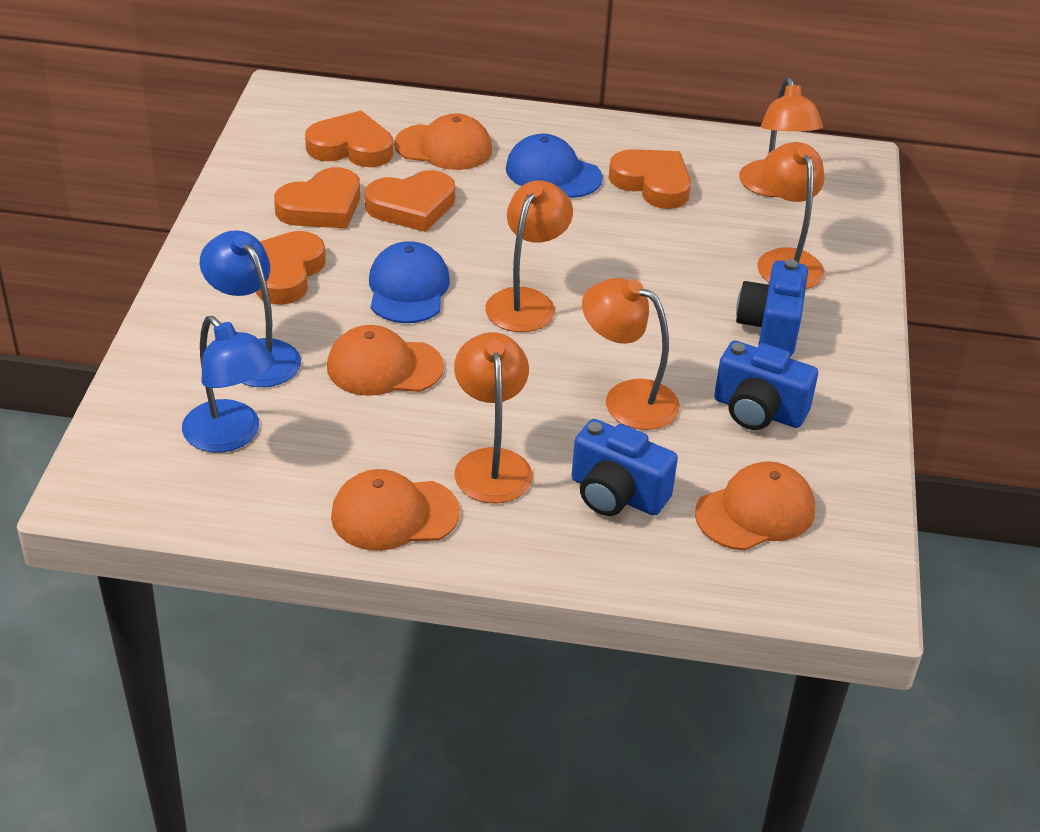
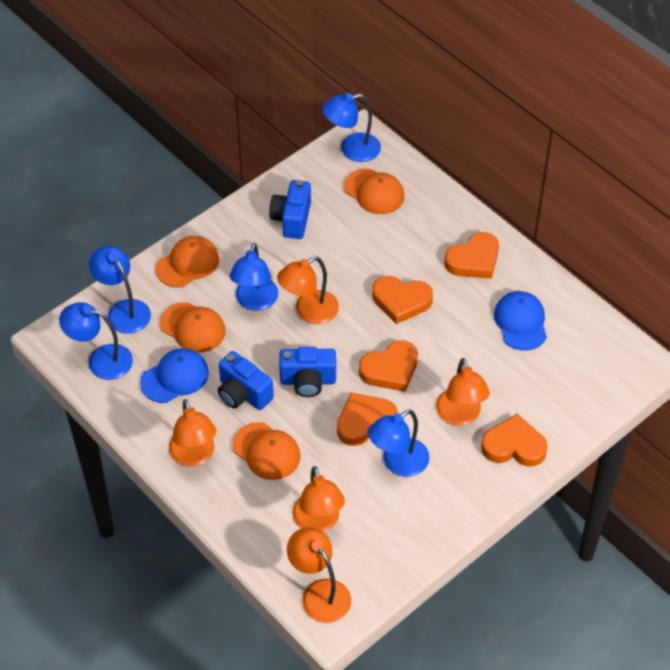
blue lamp: 2 -> 5

